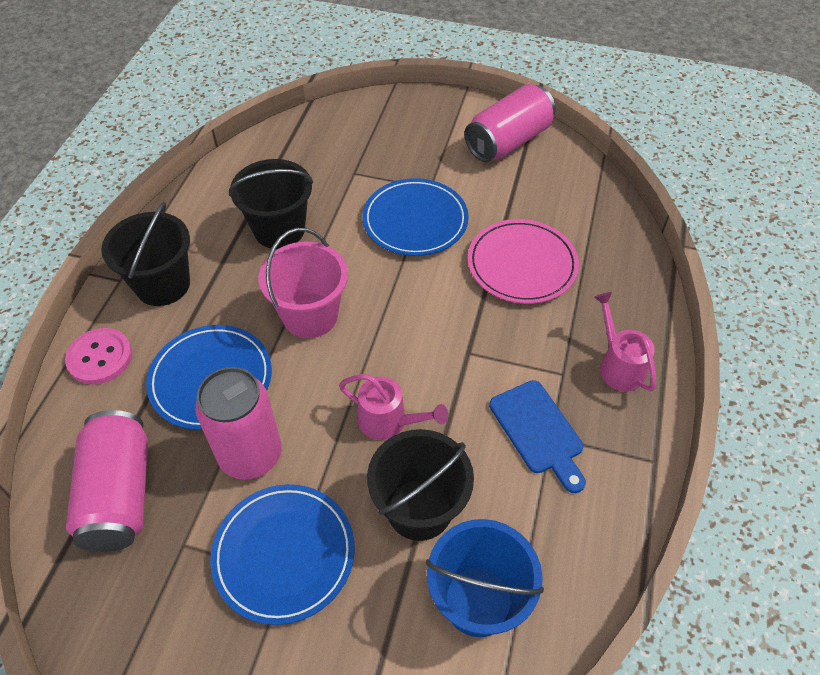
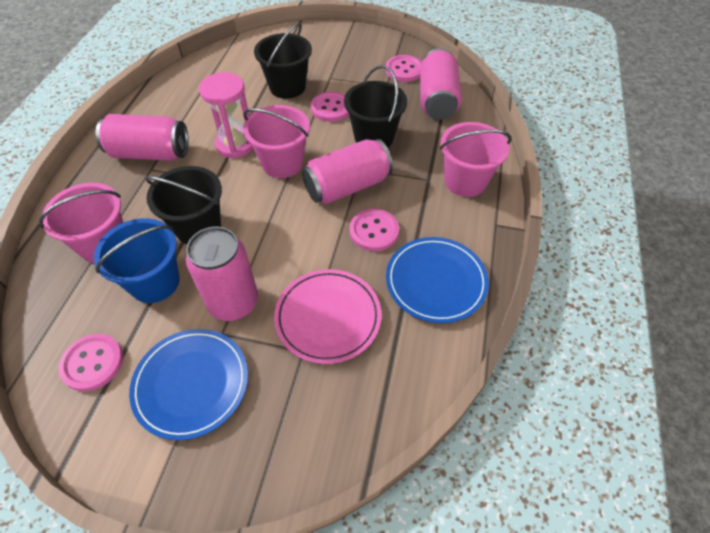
blue cutting board: 1 -> 0
blue plate: 3 -> 2
pink bucket: 1 -> 3
pink button: 1 -> 4
pink can: 3 -> 4
pink hourglass: 0 -> 1
pink watering can: 2 -> 0

